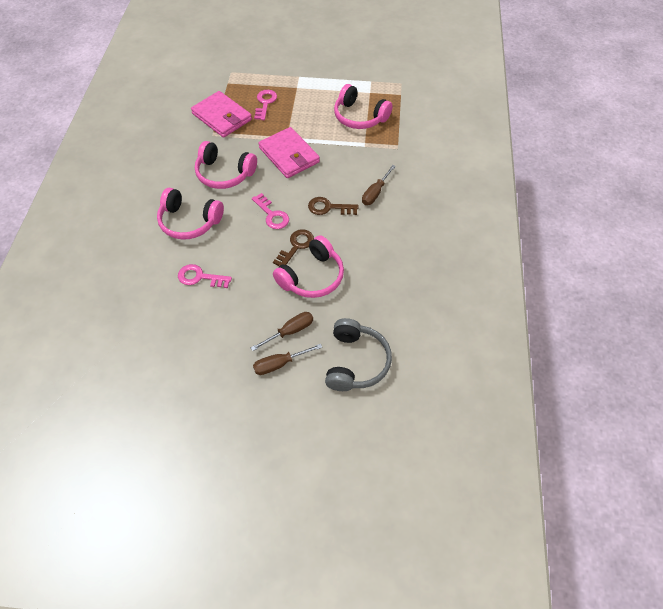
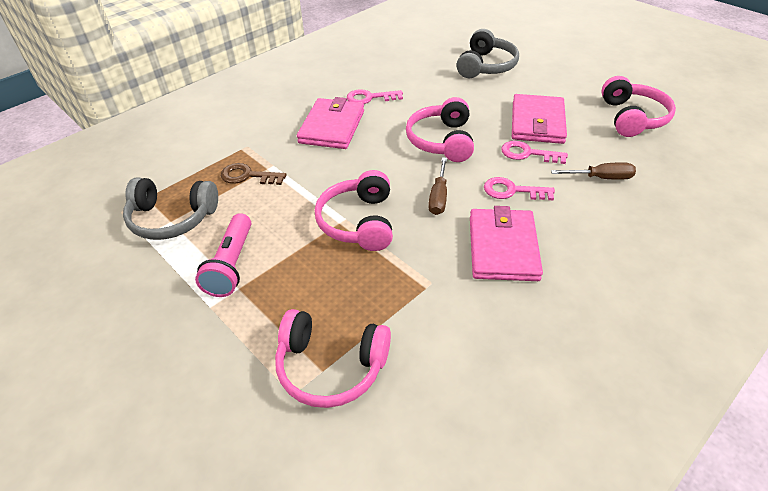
brown key: 2 -> 1
brown screwdriver: 3 -> 2
grey headphones: 1 -> 2
pink flashlight: 0 -> 1
pink wallet: 2 -> 3

